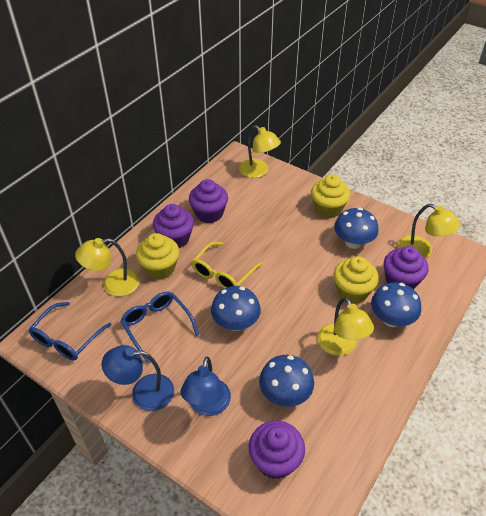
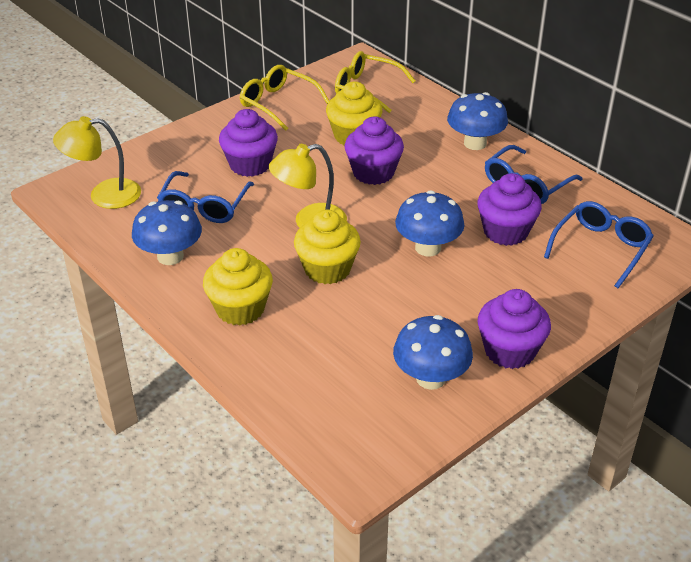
blue glasses: 2 -> 3
blue lamp: 2 -> 0
yellow glasses: 1 -> 2
yellow lamp: 4 -> 2

